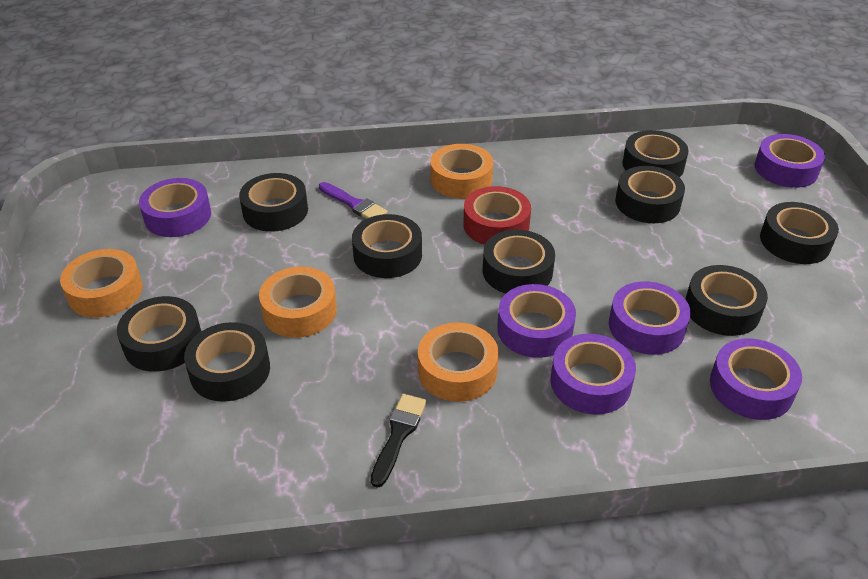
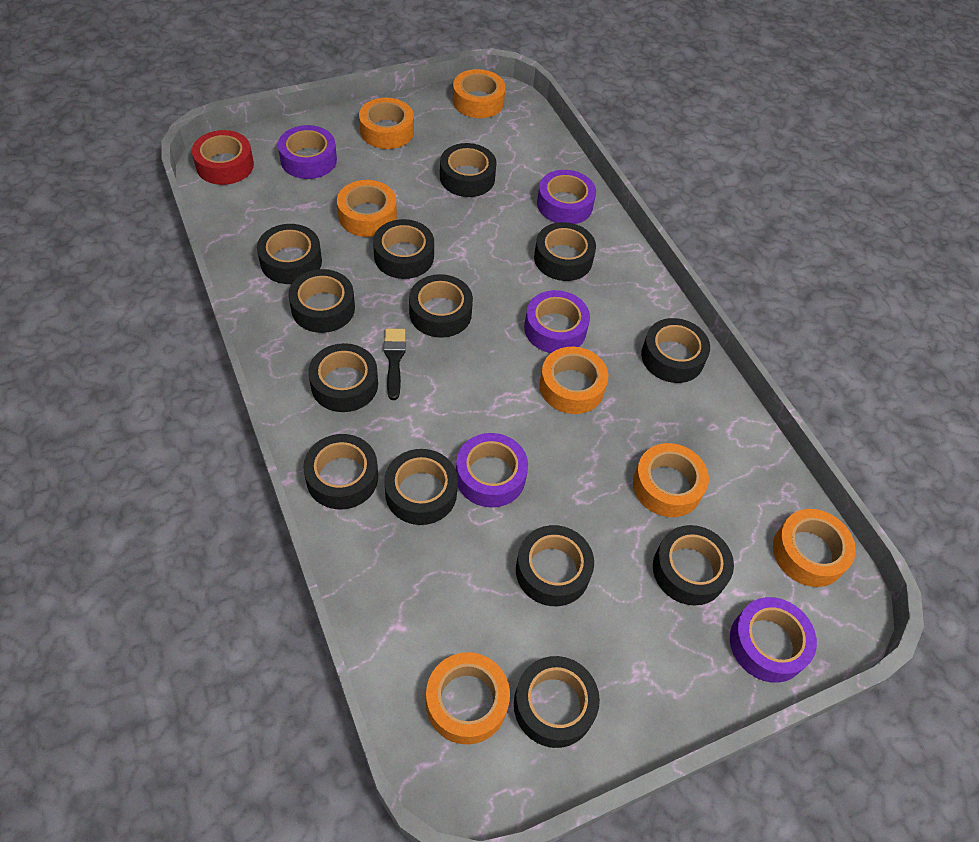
black tape: 9 -> 13
orange tape: 4 -> 7
purple brush: 1 -> 0
purple tape: 6 -> 5

